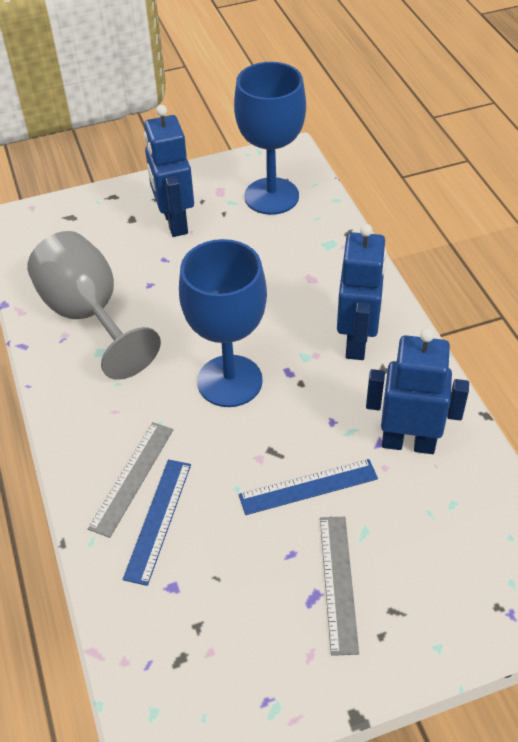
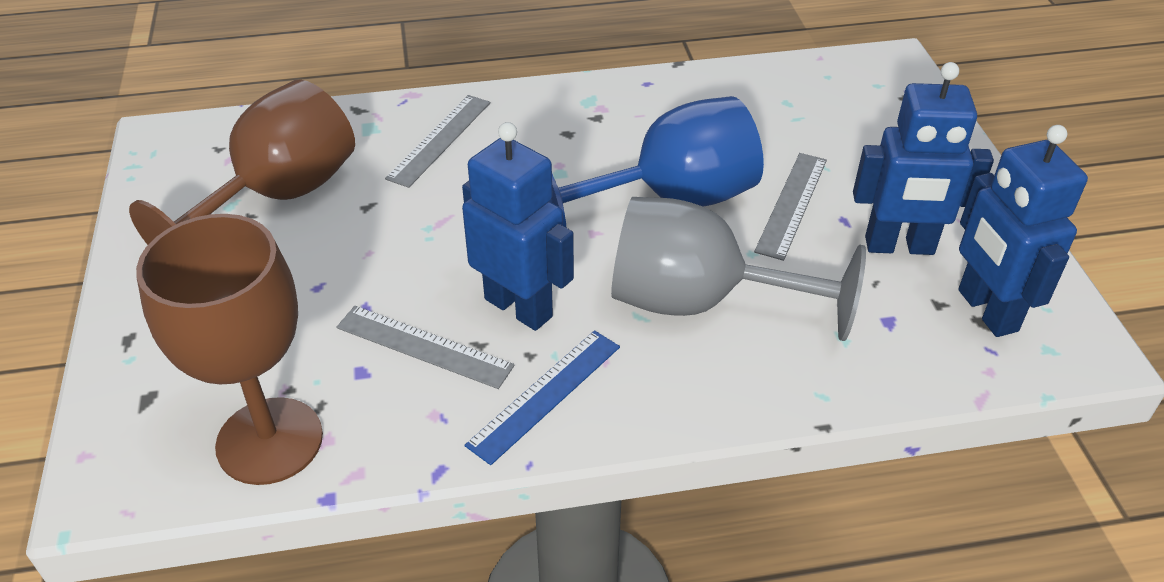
blue goblet: 2 -> 1
blue ruler: 2 -> 1
brown goblet: 0 -> 2
grey ruler: 2 -> 3

